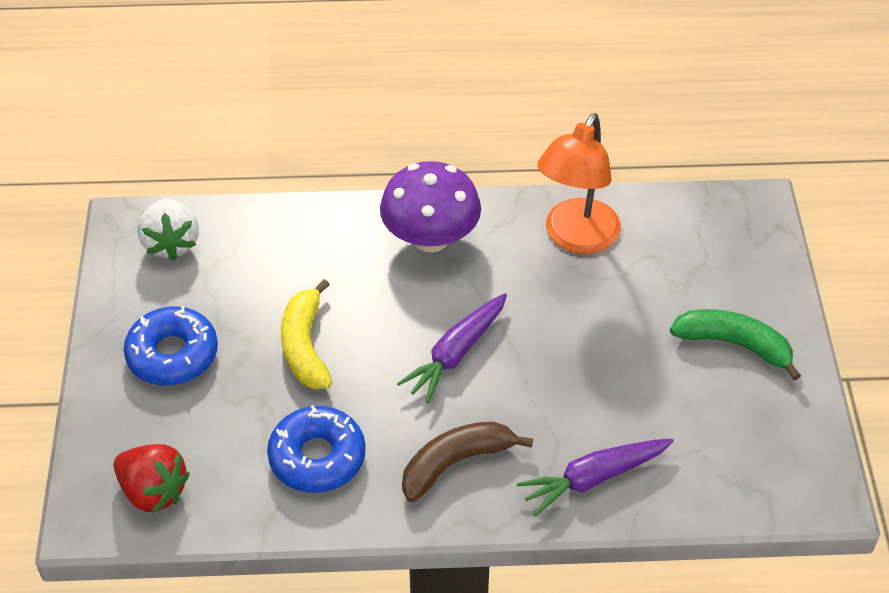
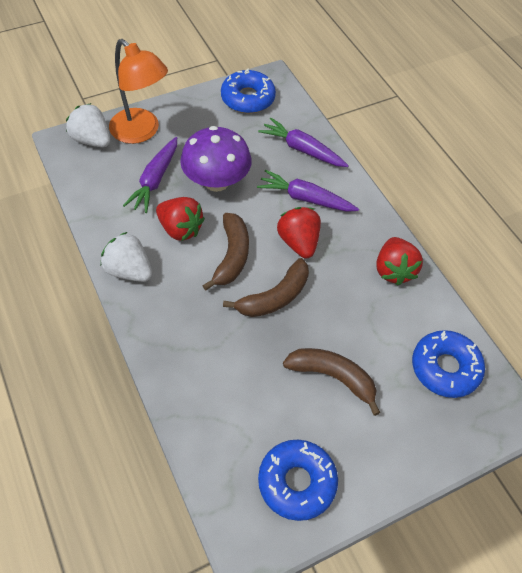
blue donut: 2 -> 3
brown banana: 1 -> 3
green banana: 1 -> 0
purple carrot: 2 -> 3
red strawberry: 1 -> 3
white strawberry: 1 -> 2
yellow banana: 1 -> 0

